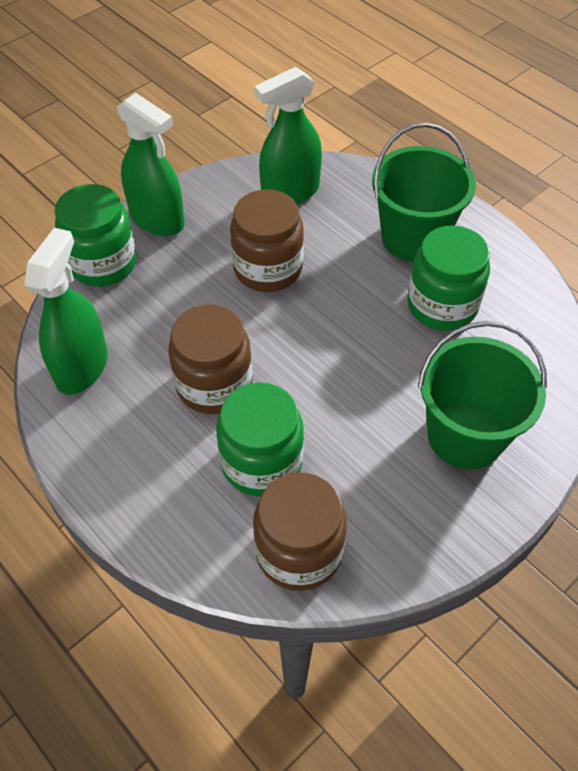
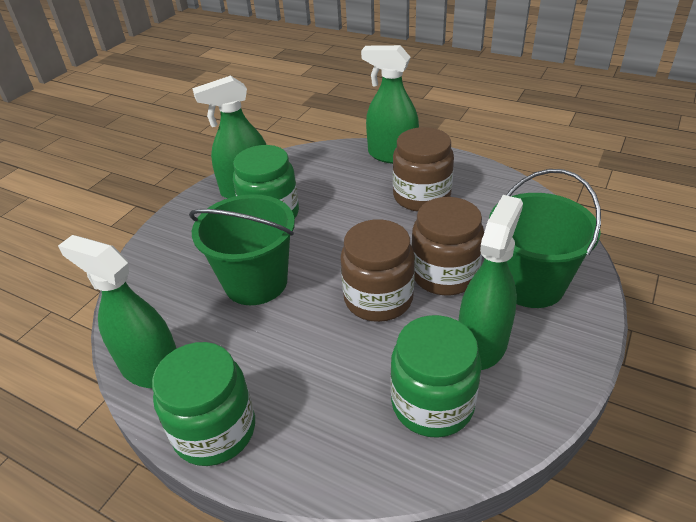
green spray bottle: 3 -> 4

